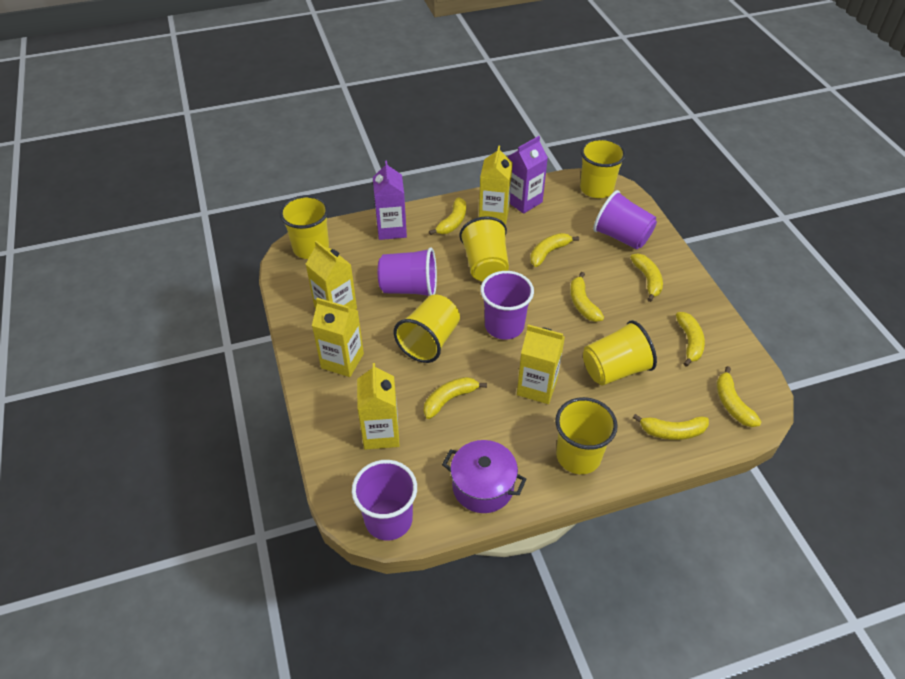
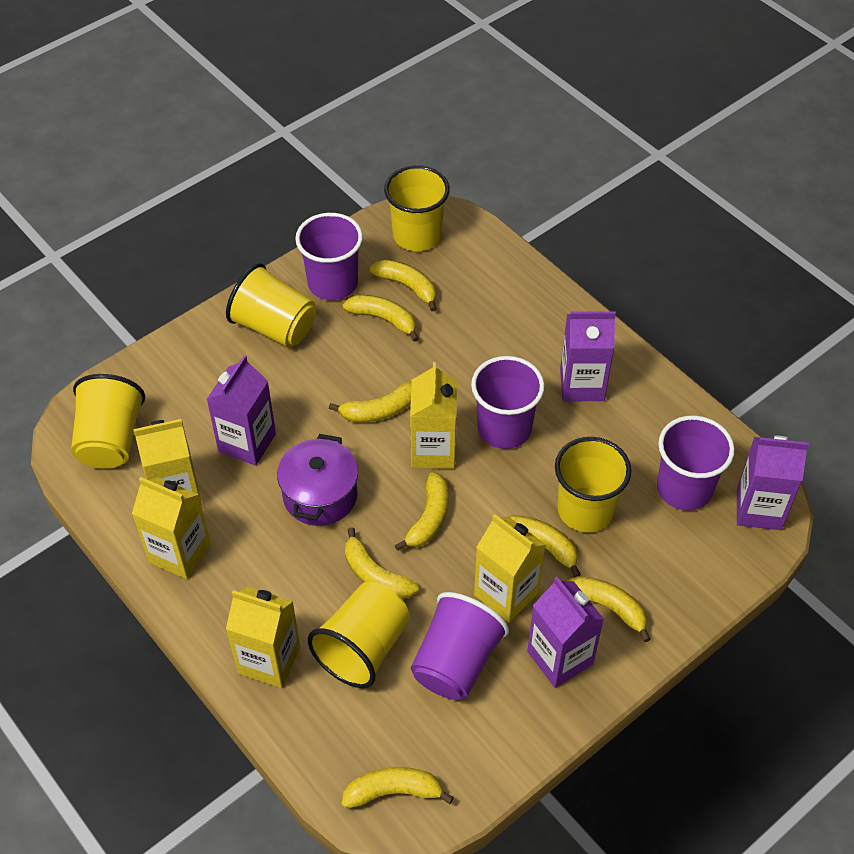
purple carton: 2 -> 4
yellow cup: 6 -> 5

